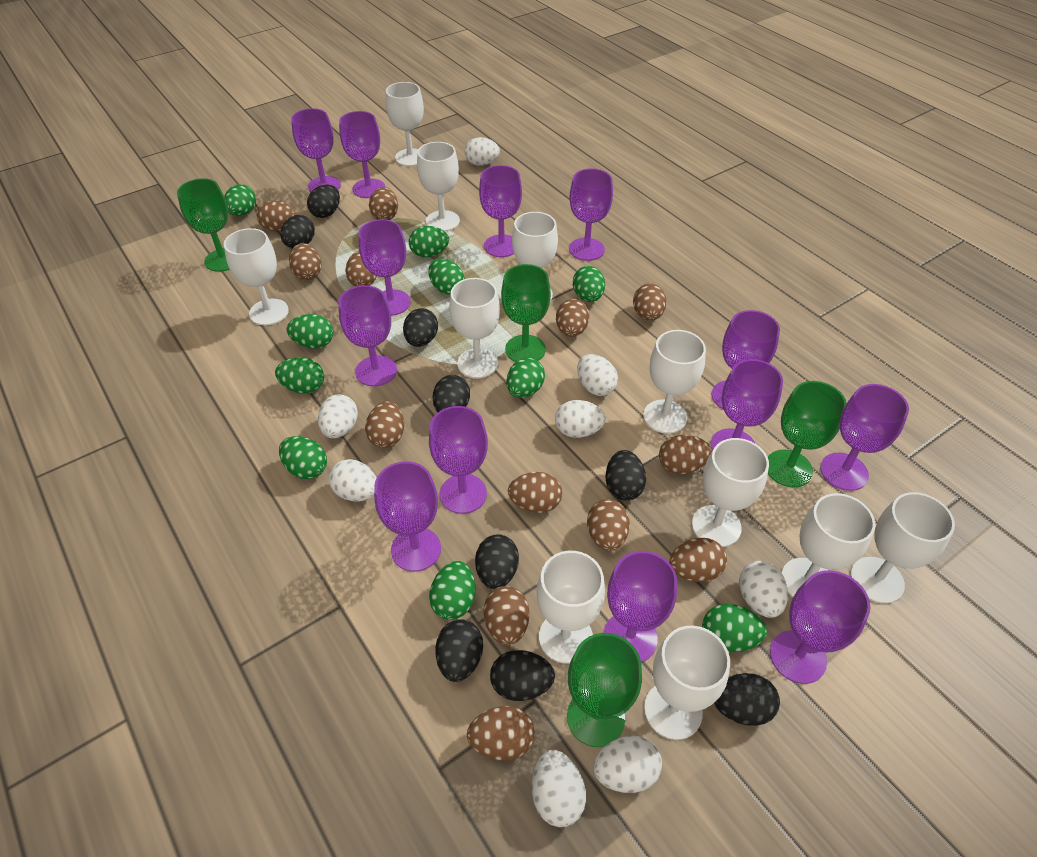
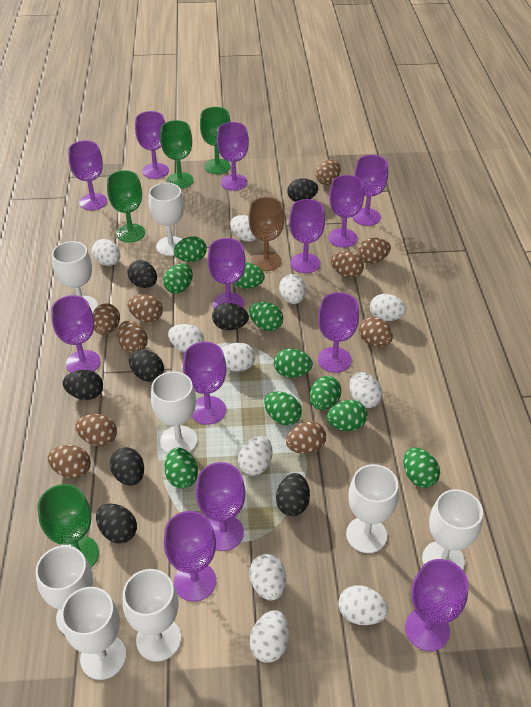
black egg: 9 -> 8
brown egg: 13 -> 10
brown goblet: 0 -> 1
white egg: 8 -> 11
white goblet: 11 -> 8

